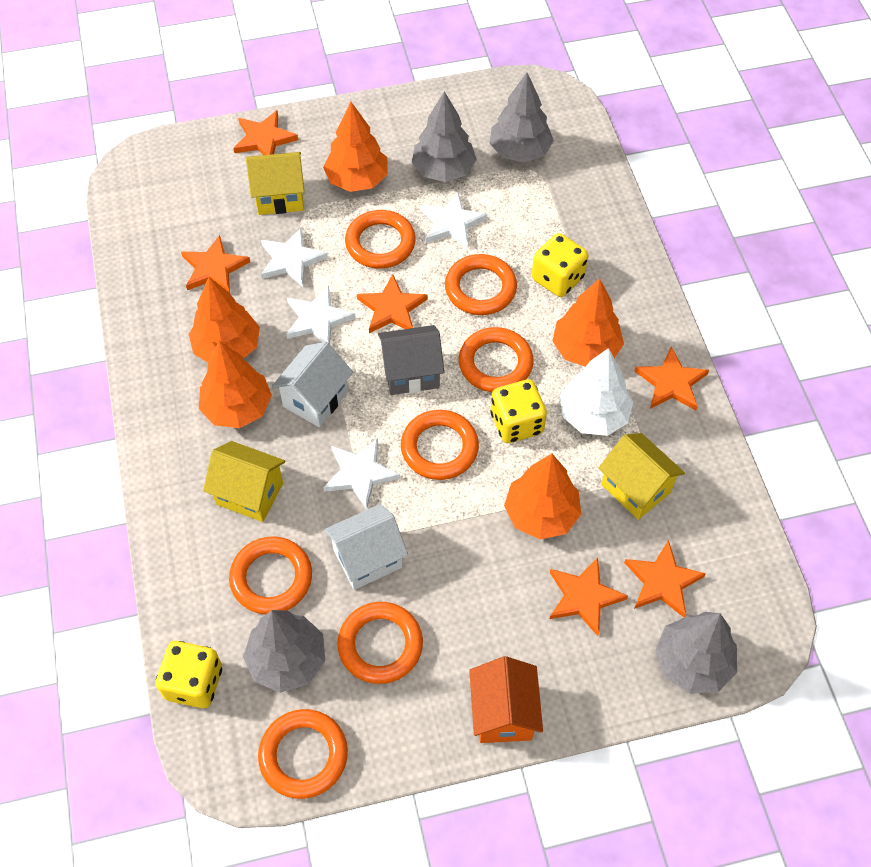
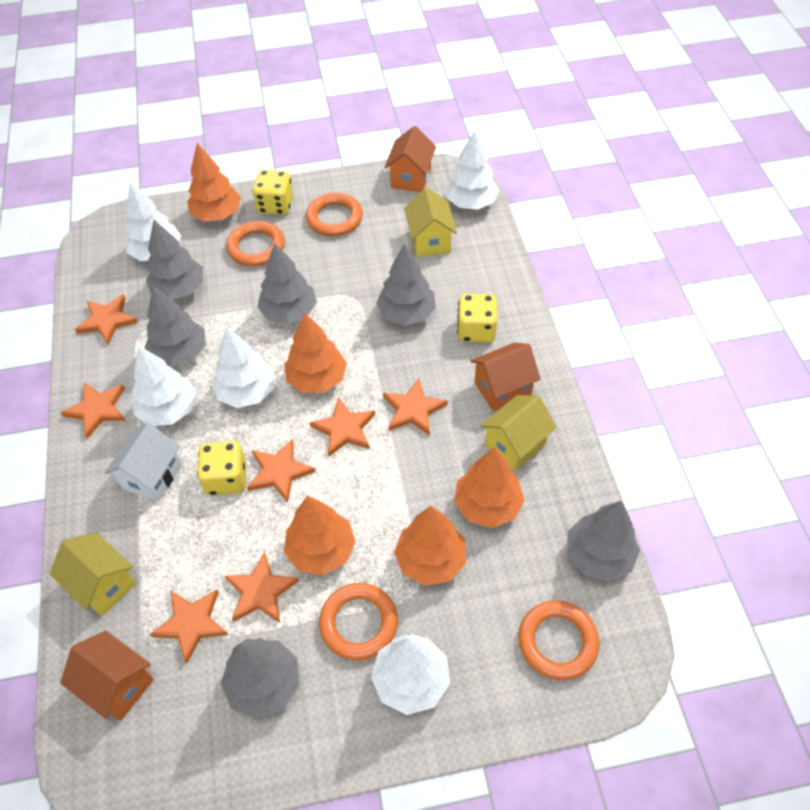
grey house: 1 -> 0
grey tree: 4 -> 6
orange house: 1 -> 3
orange ring: 7 -> 4
orange star: 6 -> 7
white house: 2 -> 1
white star: 4 -> 0
white tree: 1 -> 5

